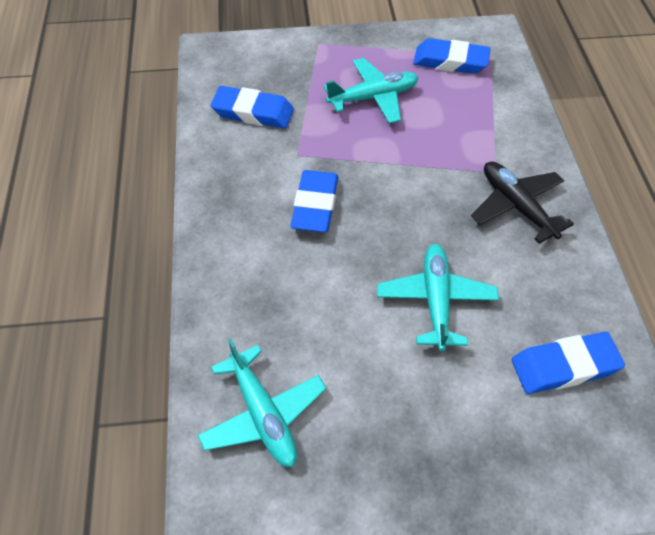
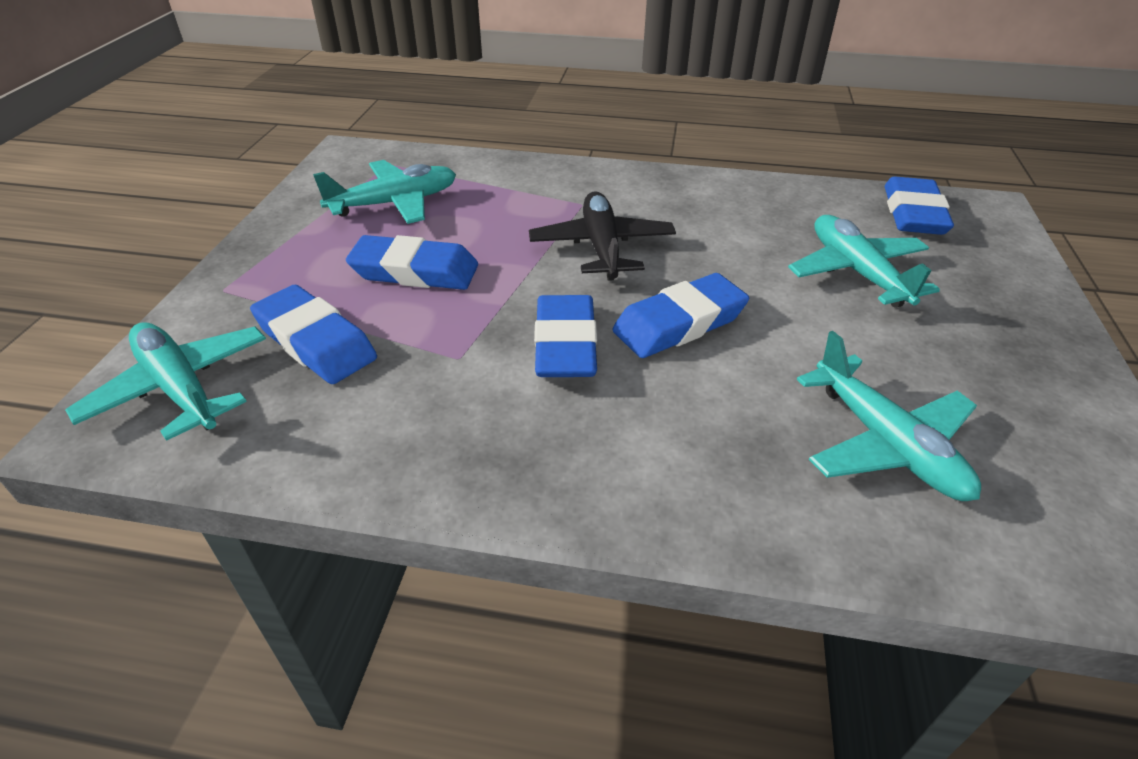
blue eraser: 4 -> 5
turquoise plane: 3 -> 4

